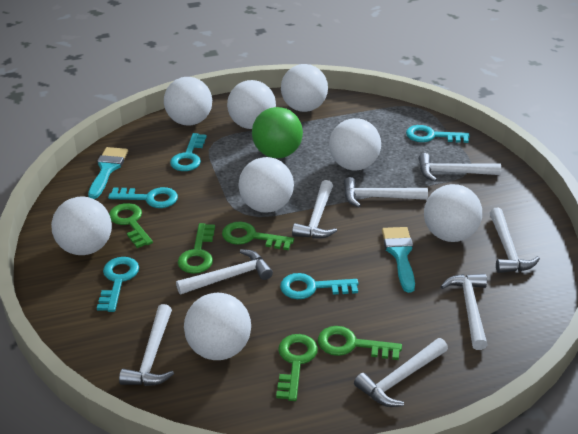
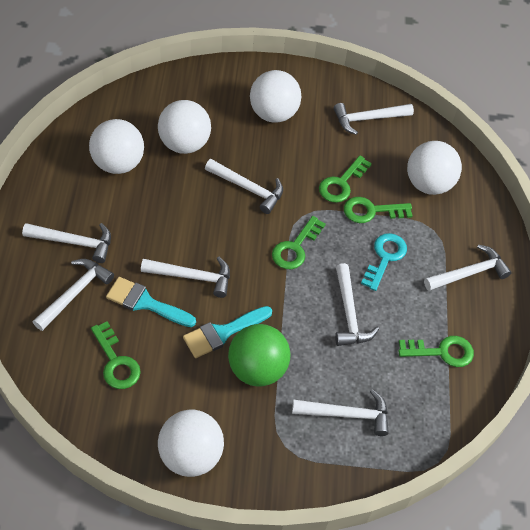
turquoise key: 5 -> 1
white ball: 8 -> 5

